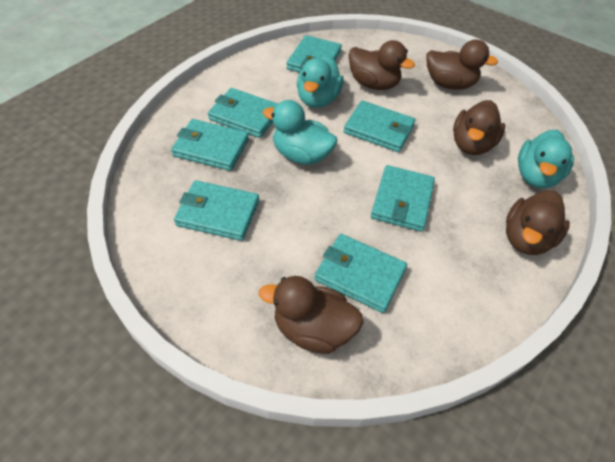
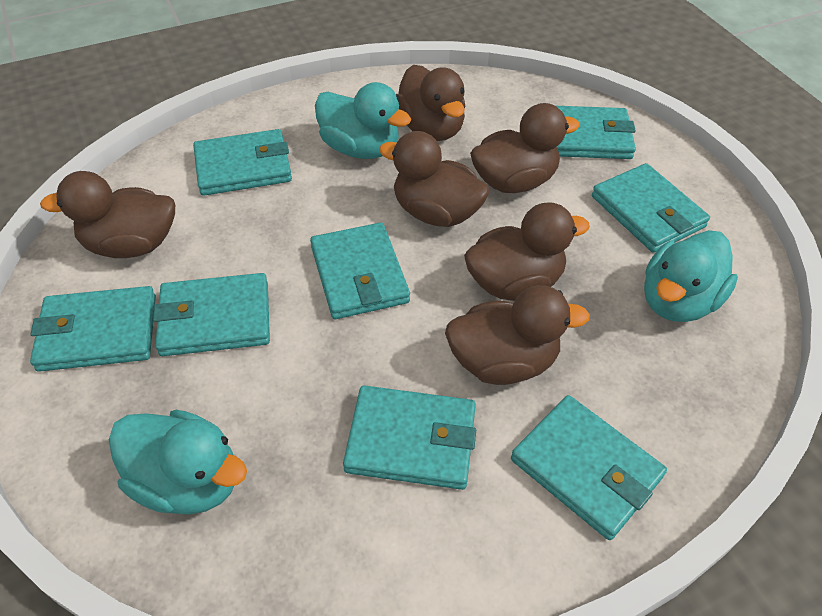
brown duck: 5 -> 6
turquoise wallet: 7 -> 8

